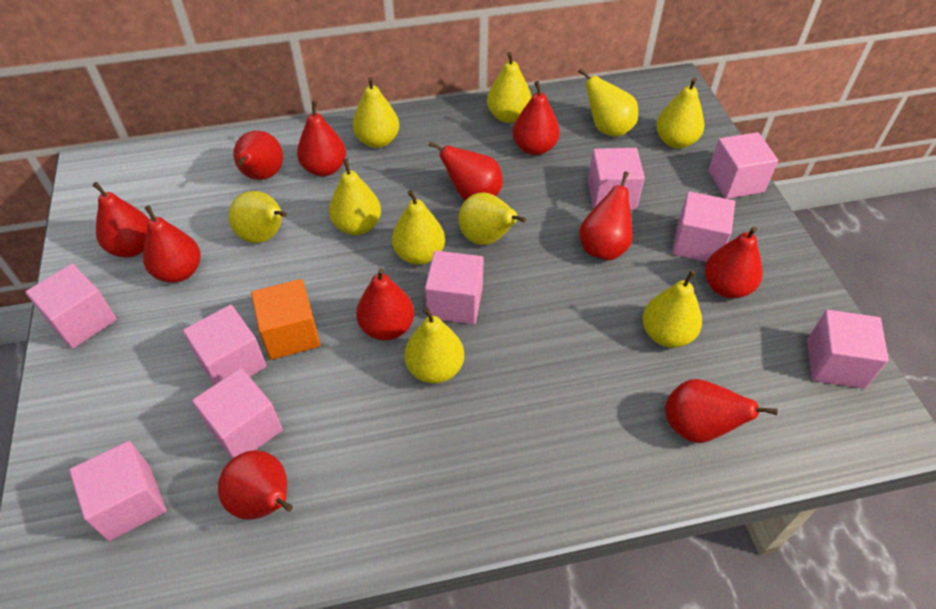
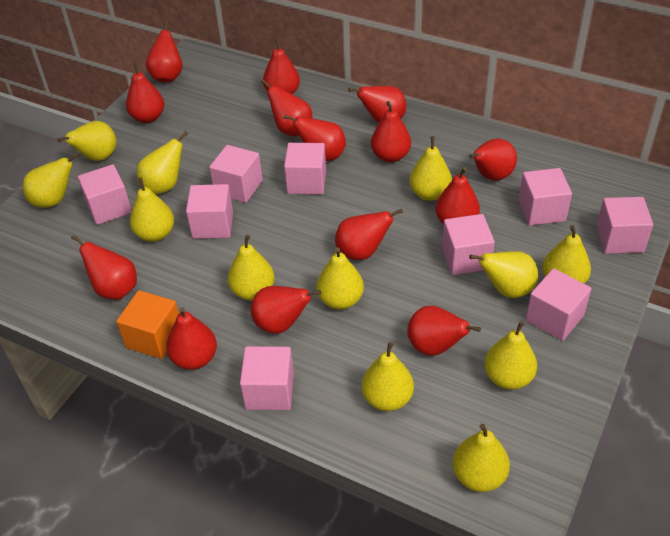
red pear: 11 -> 14
yellow pear: 10 -> 12

